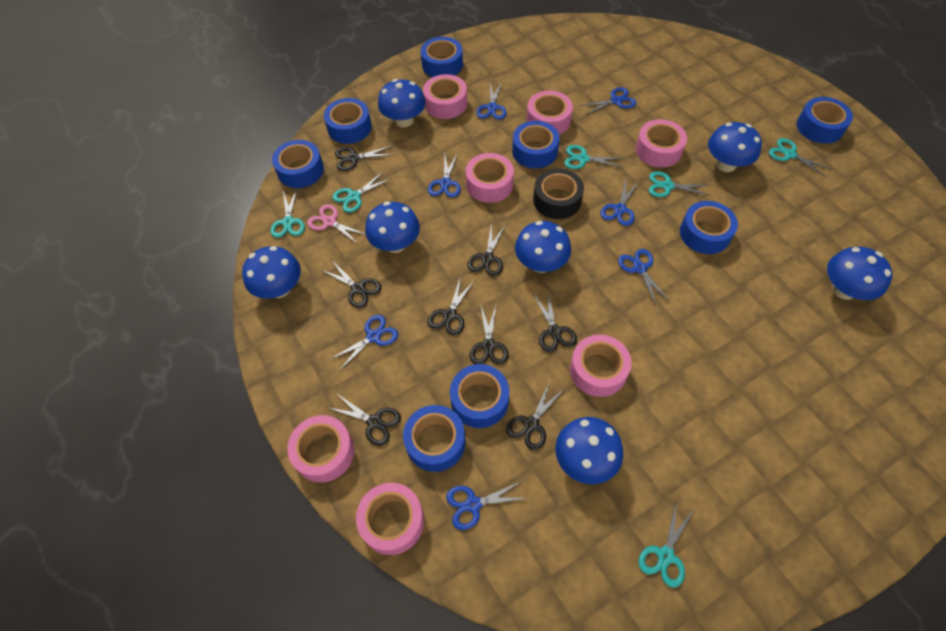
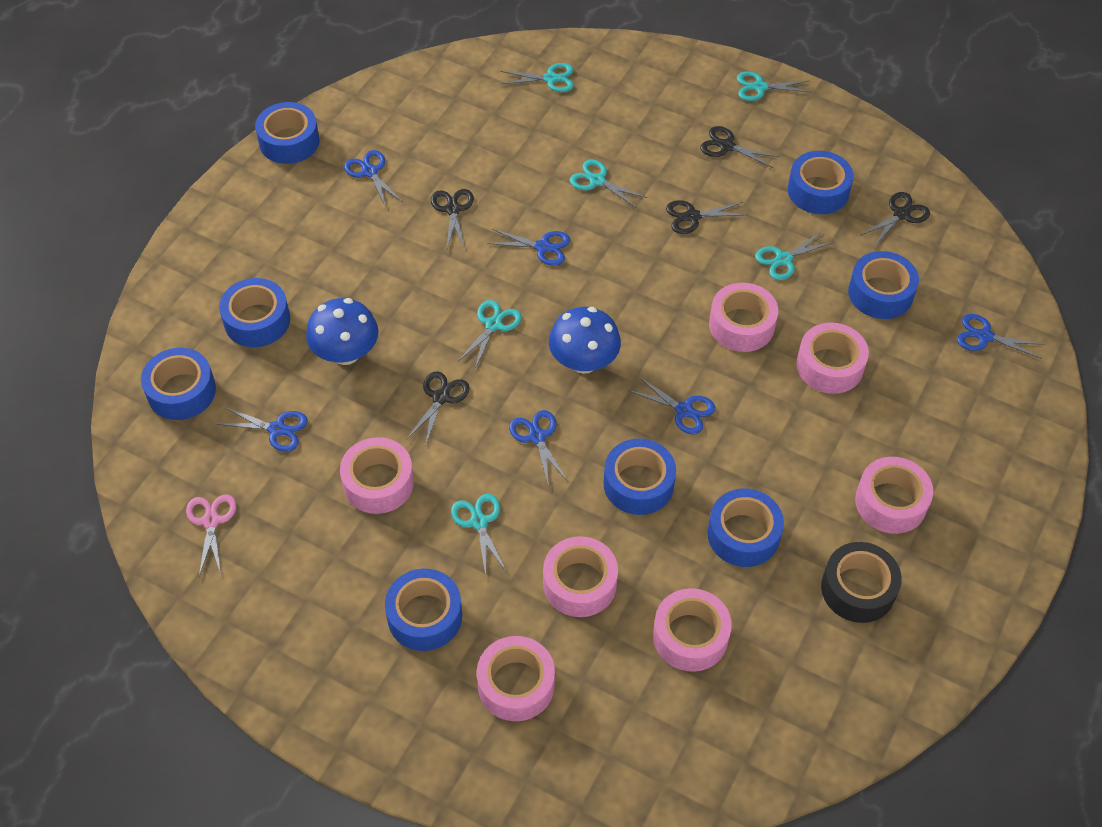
black scissors: 8 -> 5
blue mushroom: 7 -> 2
blue scissors: 7 -> 6

